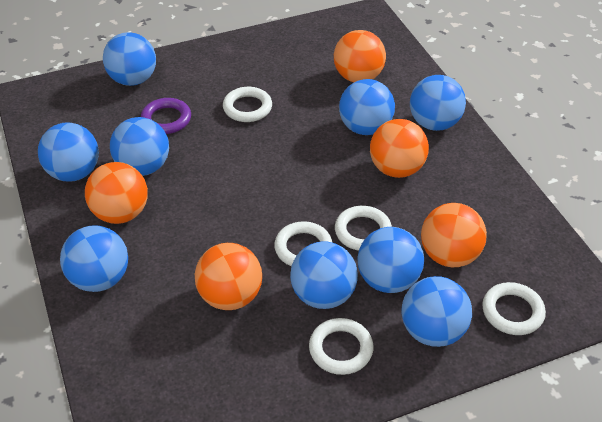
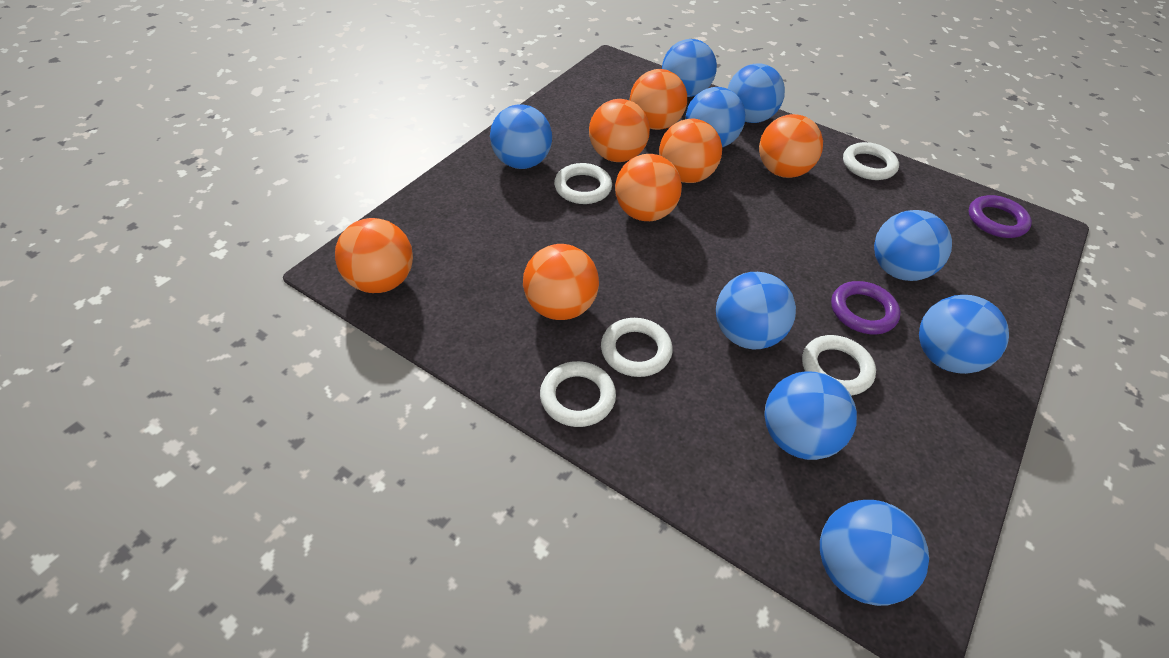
orange ball: 5 -> 7
purple ring: 1 -> 2

